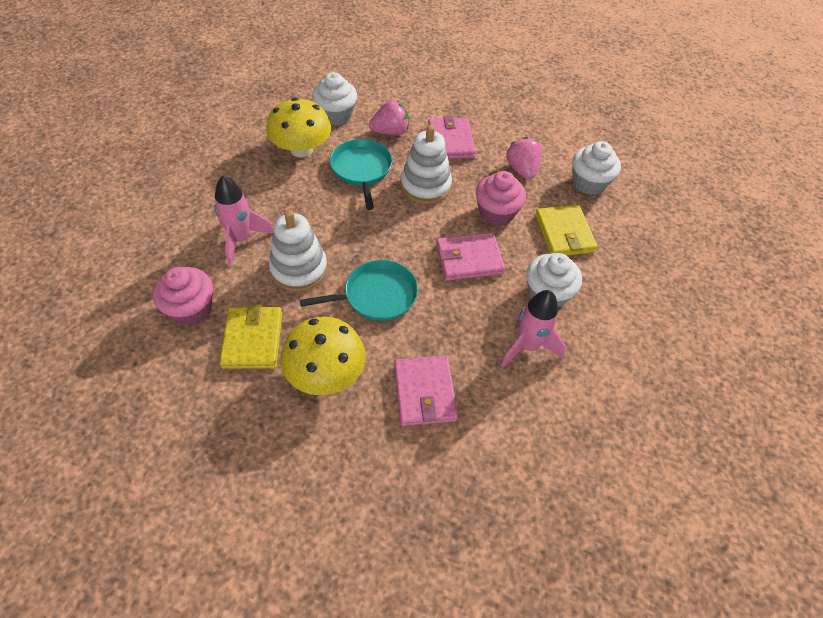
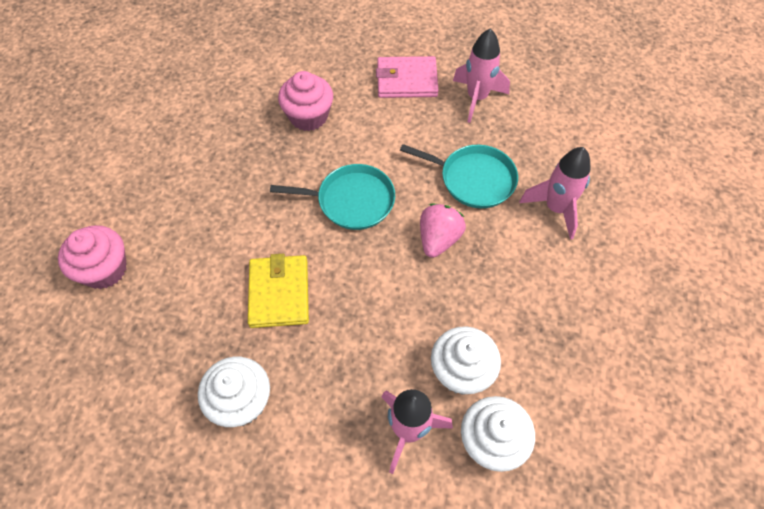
pink rocket: 2 -> 3
pink strawberry: 2 -> 1
pink wallet: 3 -> 1
white stacking toy: 2 -> 0
yellow mushroom: 2 -> 0
yellow wallet: 2 -> 1

